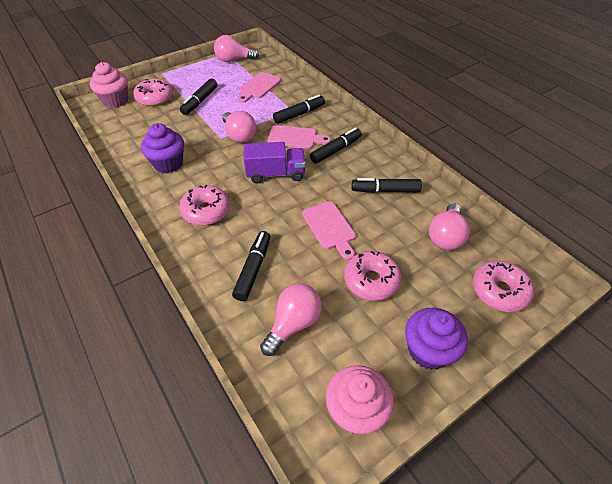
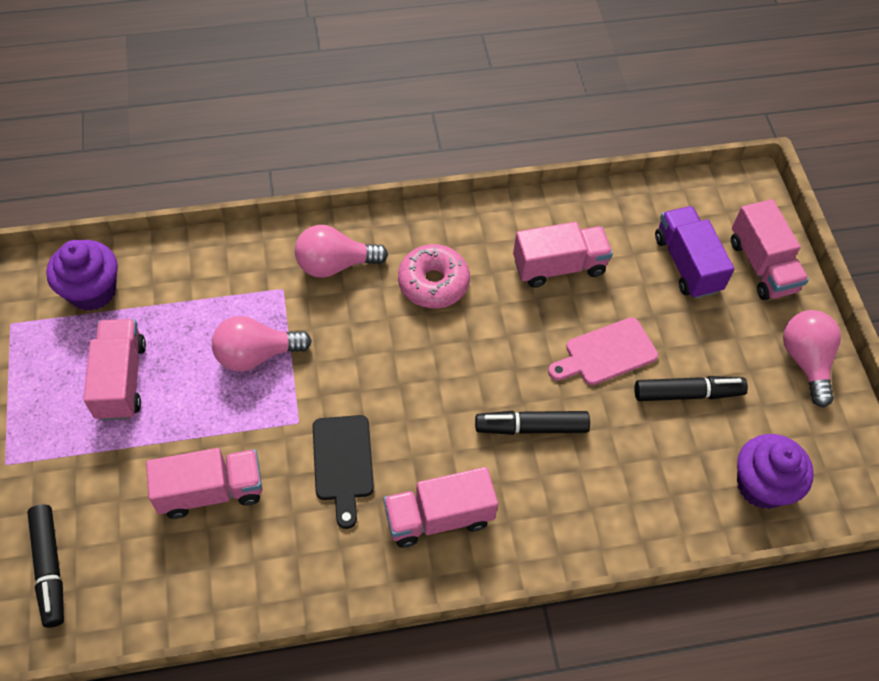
black cutting board: 0 -> 1
black marker: 5 -> 3
pink cupcake: 2 -> 0
pink cutting board: 3 -> 1
pink donut: 4 -> 1
pink light bulb: 4 -> 3
pink truck: 0 -> 5

